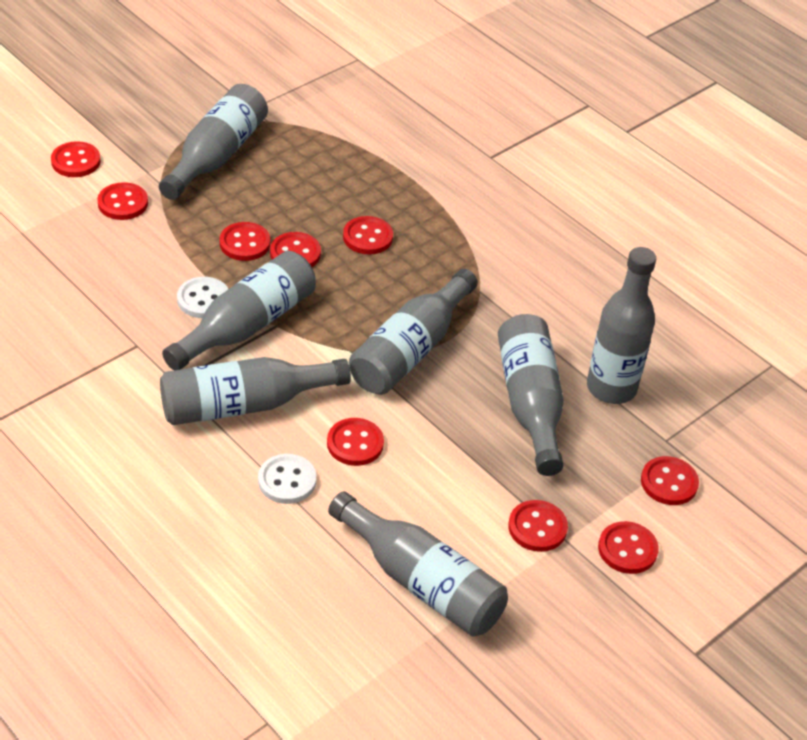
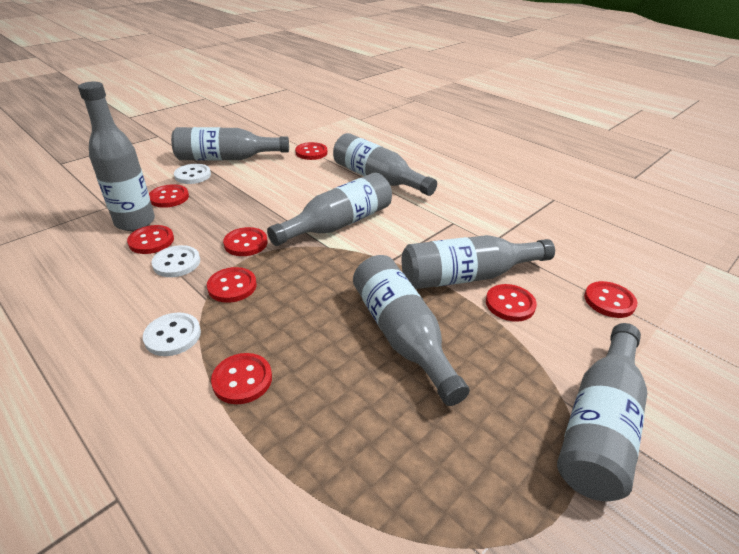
red button: 9 -> 8
white button: 2 -> 3

